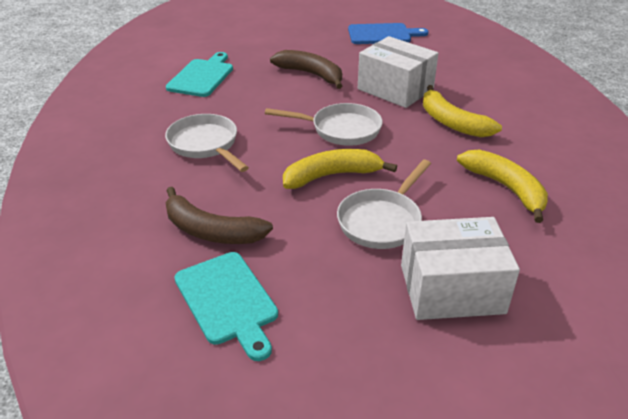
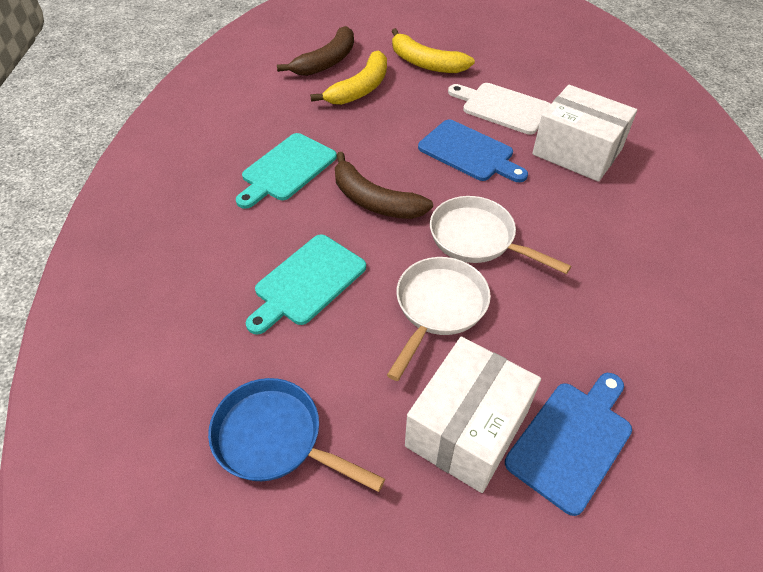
blue cutting board: 1 -> 2
blue pan: 0 -> 1
white cutting board: 0 -> 1
white pan: 3 -> 2
yellow banana: 3 -> 2

